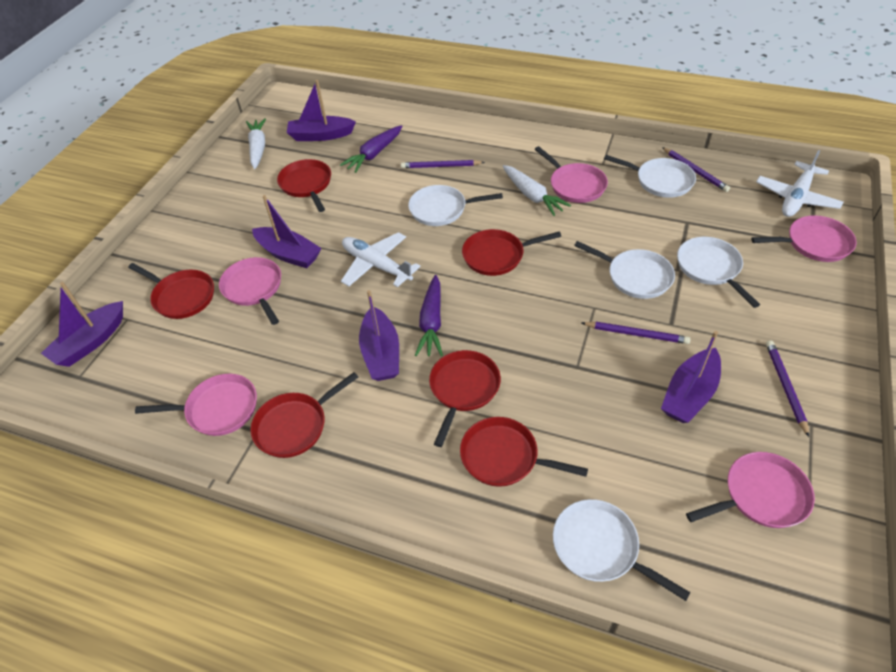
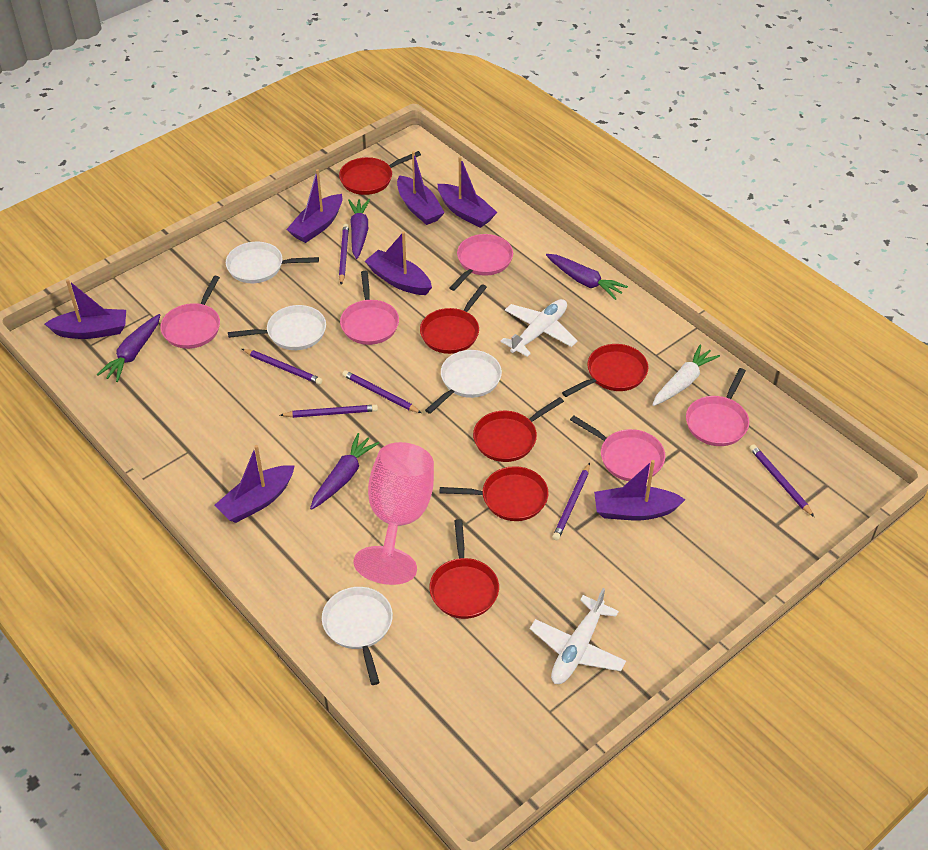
pink goblet: 0 -> 1
purple boat: 5 -> 7
purple carrot: 2 -> 4
purple pencil: 4 -> 6
white carrot: 2 -> 1
white pan: 5 -> 4

